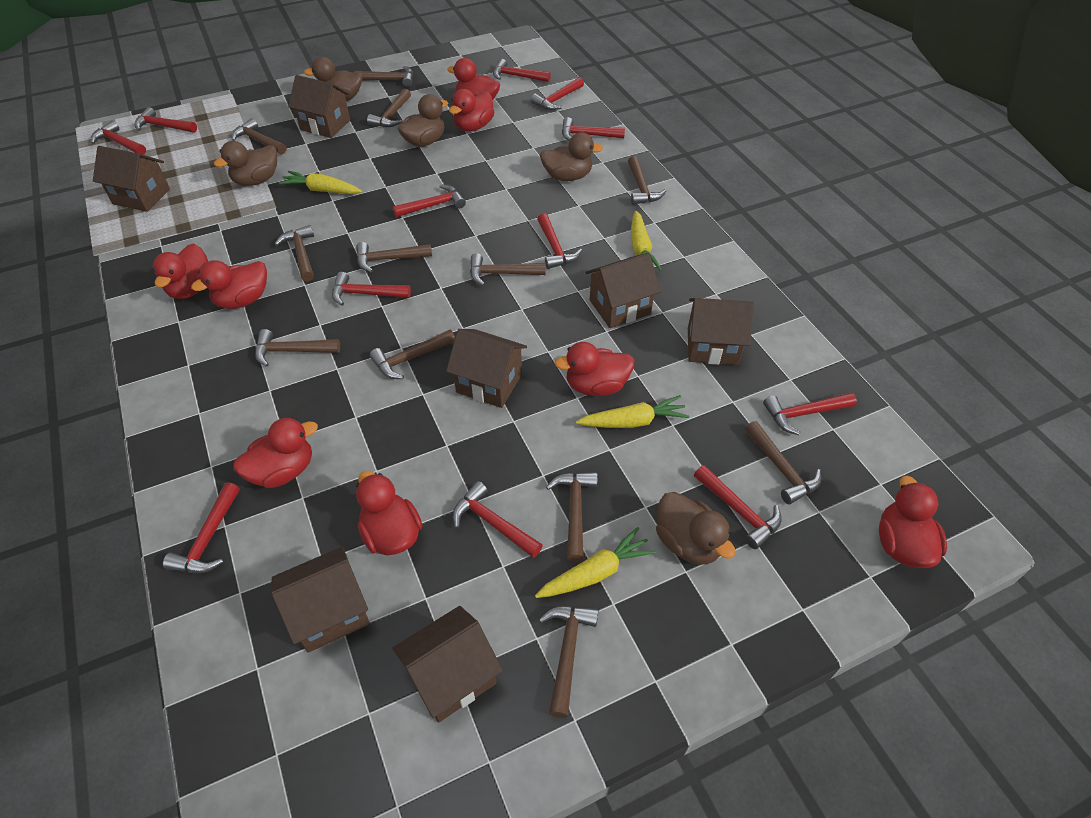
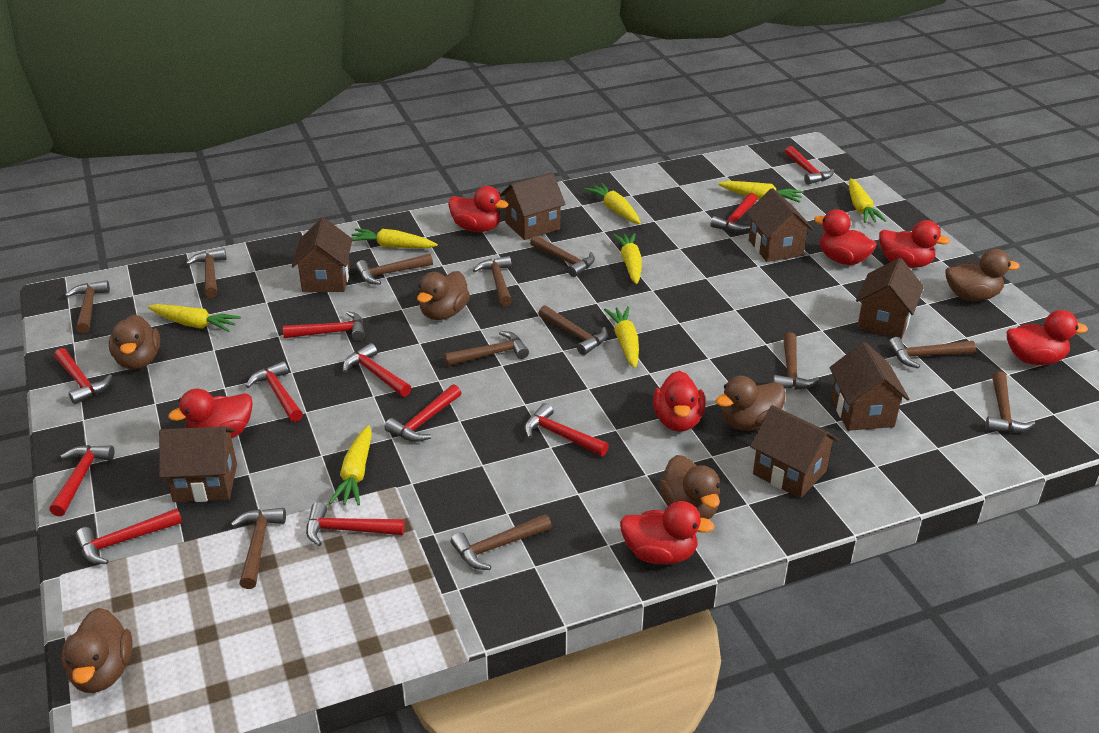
brown duck: 5 -> 6
red duck: 8 -> 7
red hammer: 12 -> 11
yellow carrot: 4 -> 8

